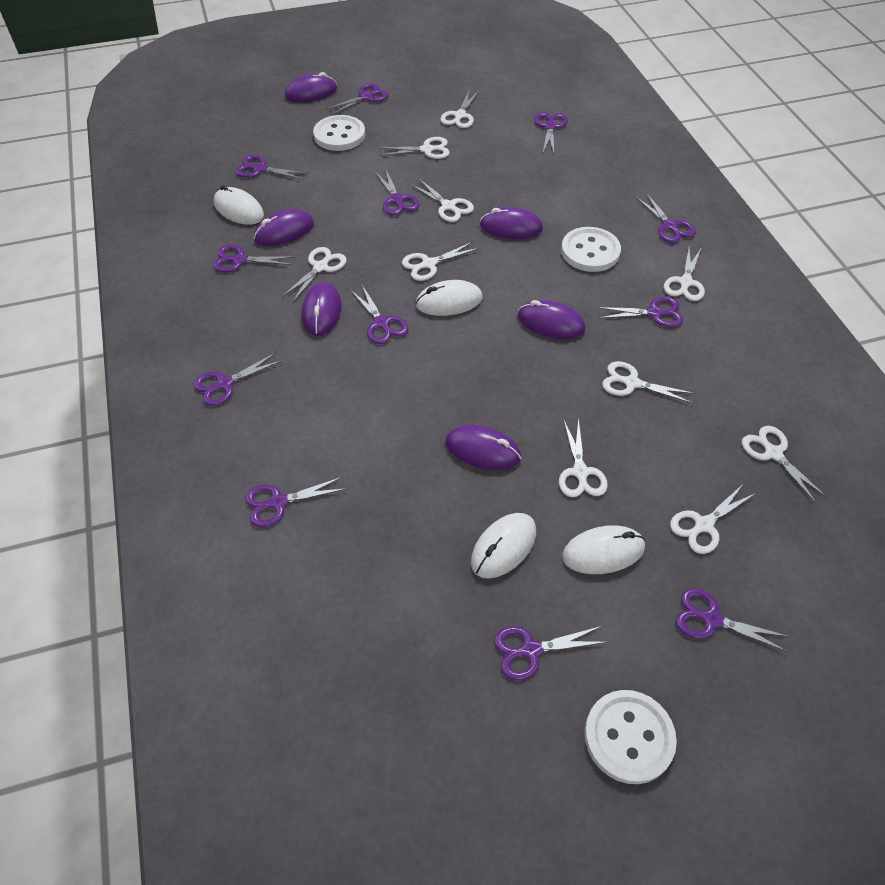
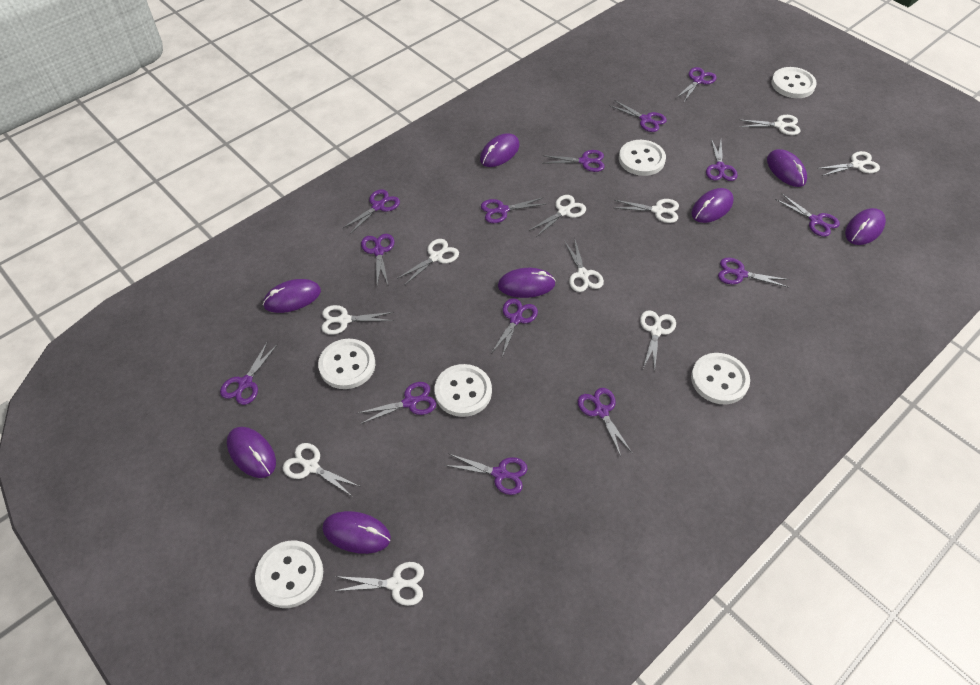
purple mouse: 6 -> 8
purple scissors: 12 -> 14
white button: 3 -> 6
white mouse: 4 -> 0

